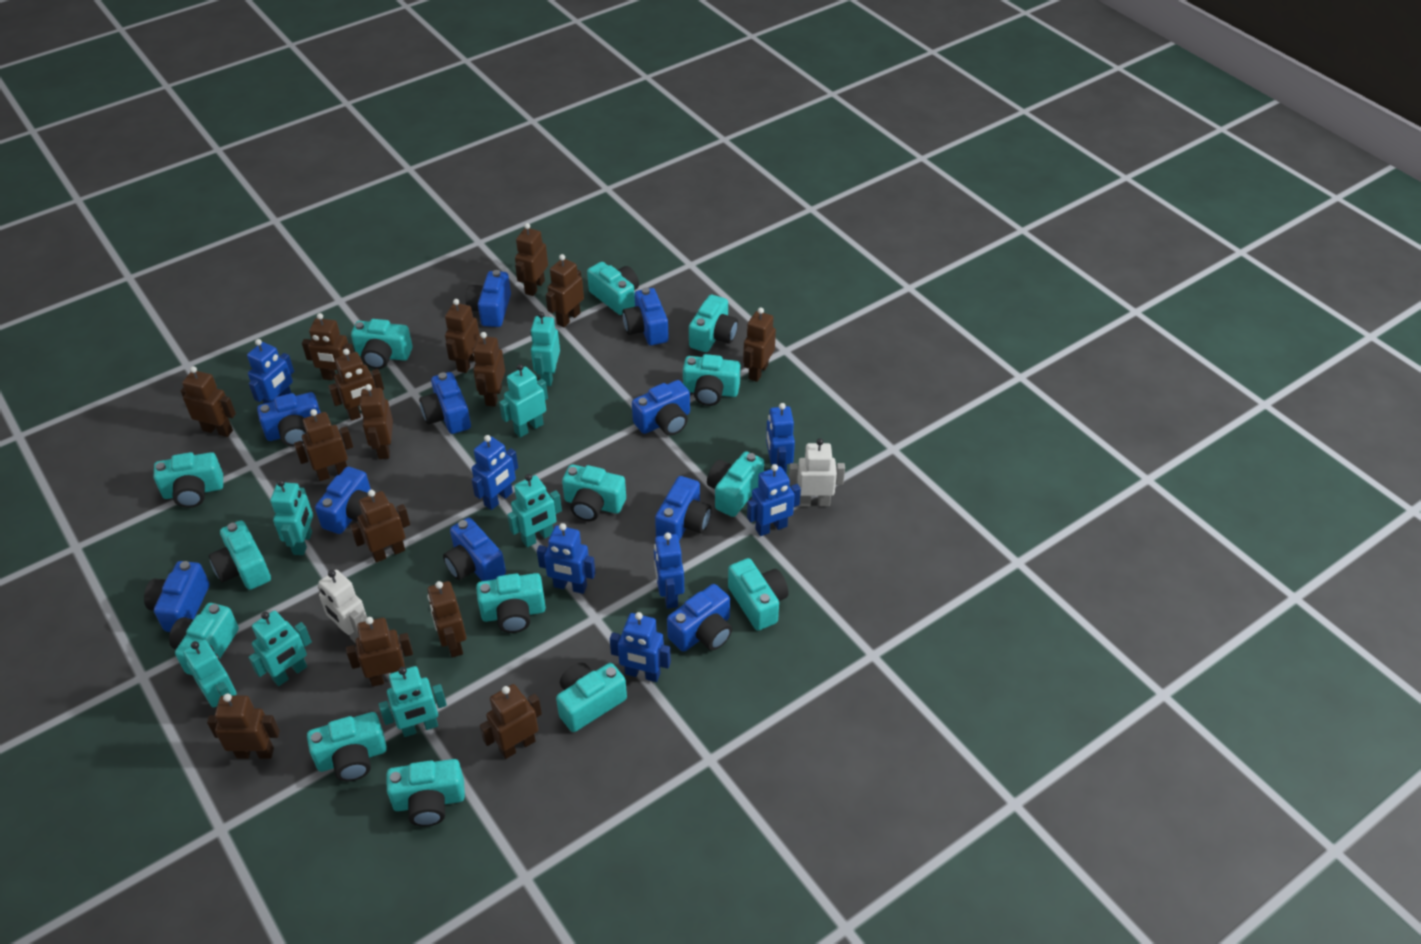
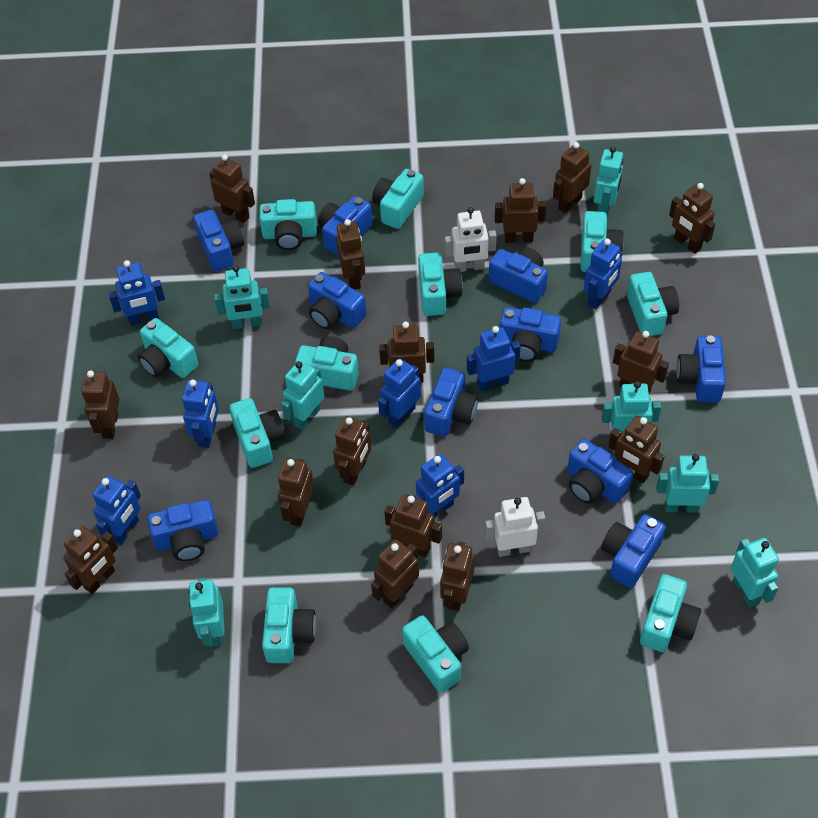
turquoise camera: 14 -> 11

